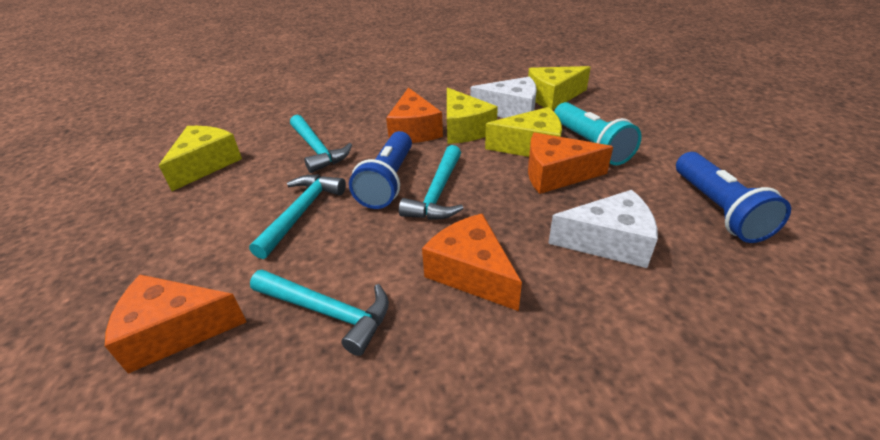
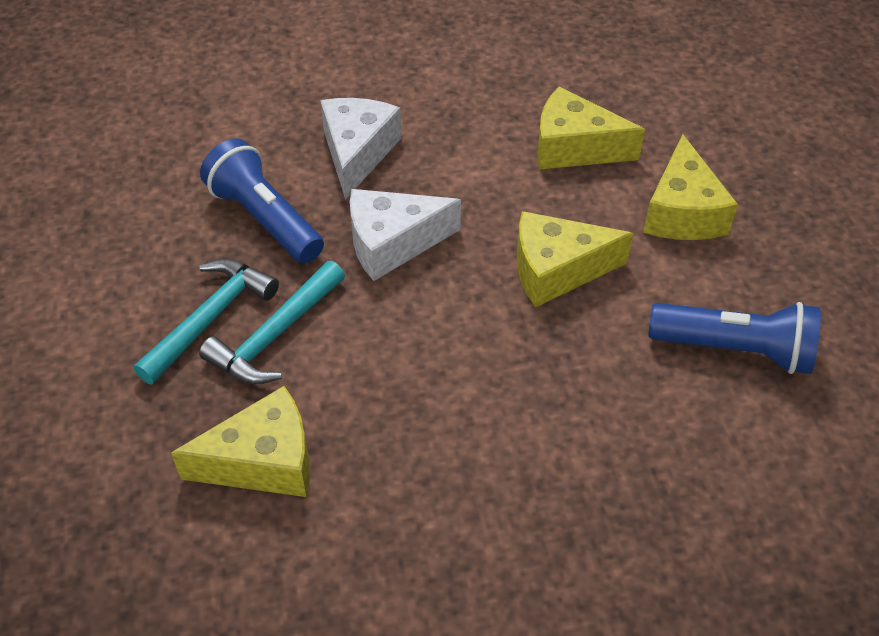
orange cheese: 4 -> 0
turquoise flashlight: 1 -> 0
turquoise hammer: 4 -> 2

